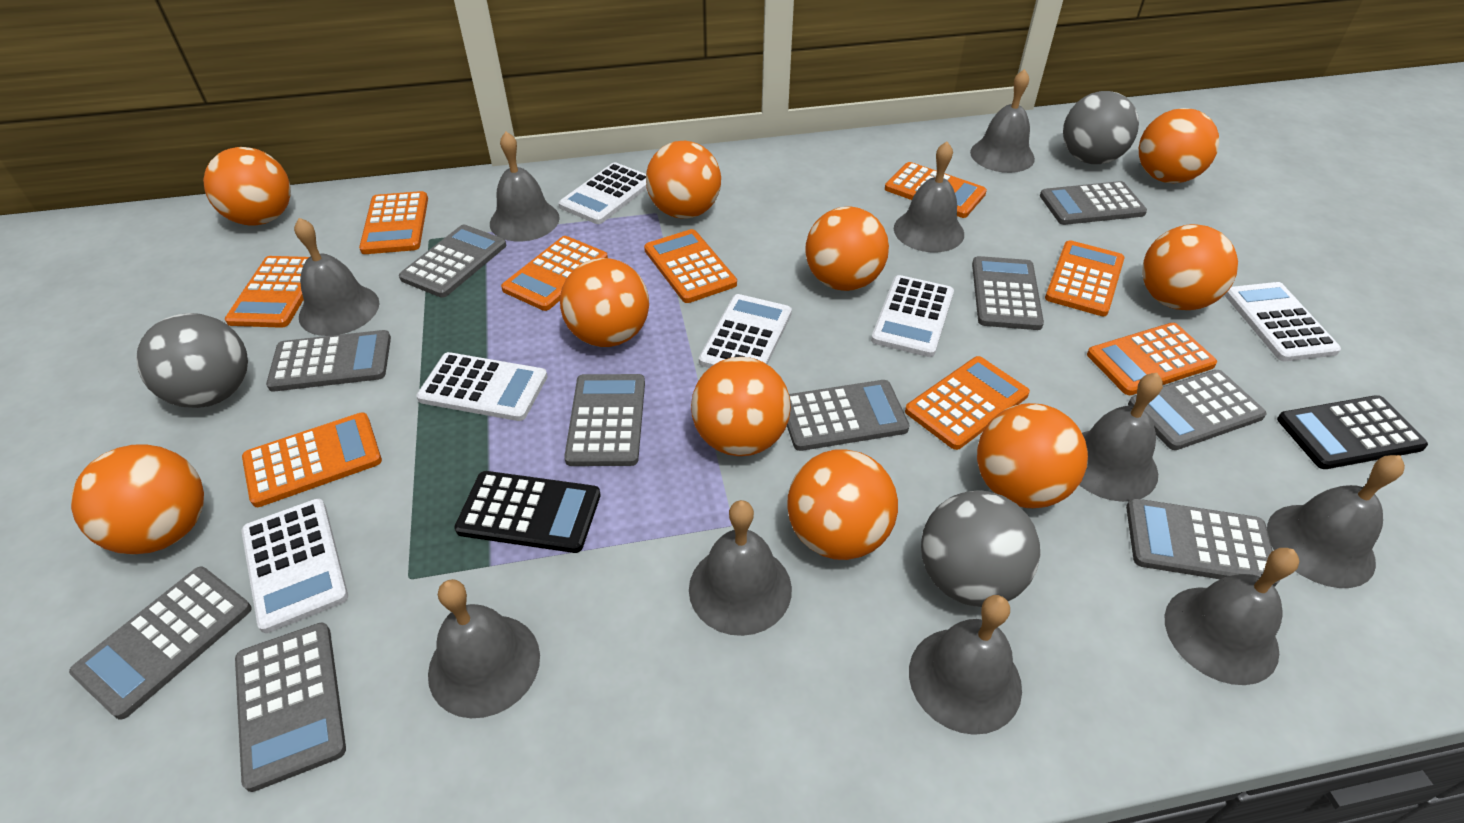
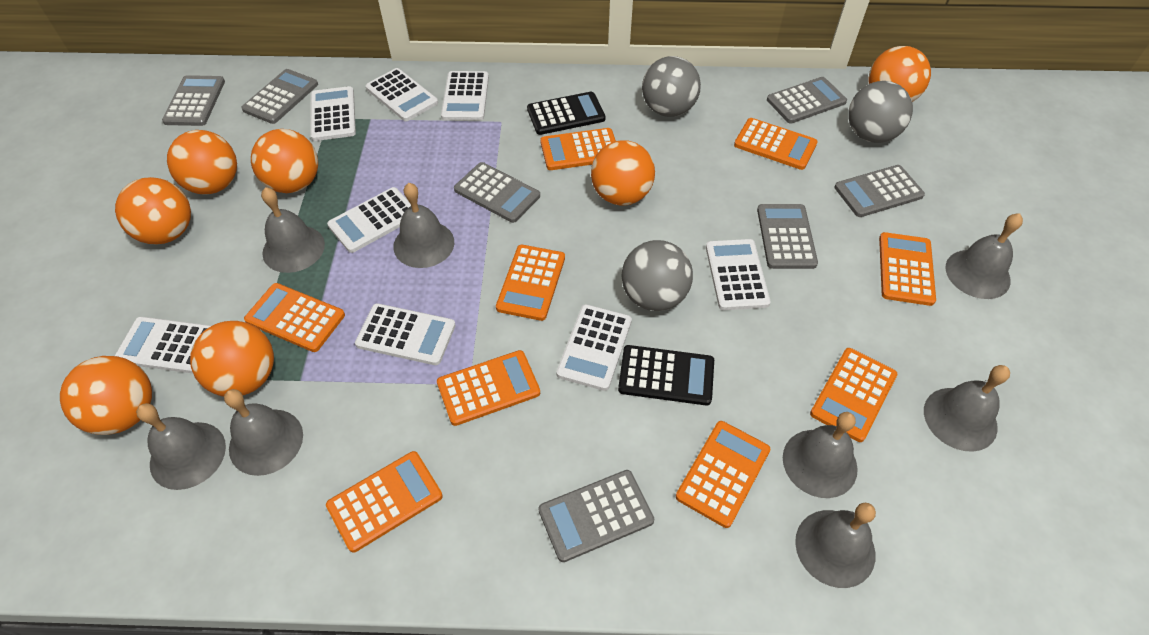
grey bell: 10 -> 8
grey calculator: 10 -> 7
orange ball: 10 -> 7
white calculator: 6 -> 8

